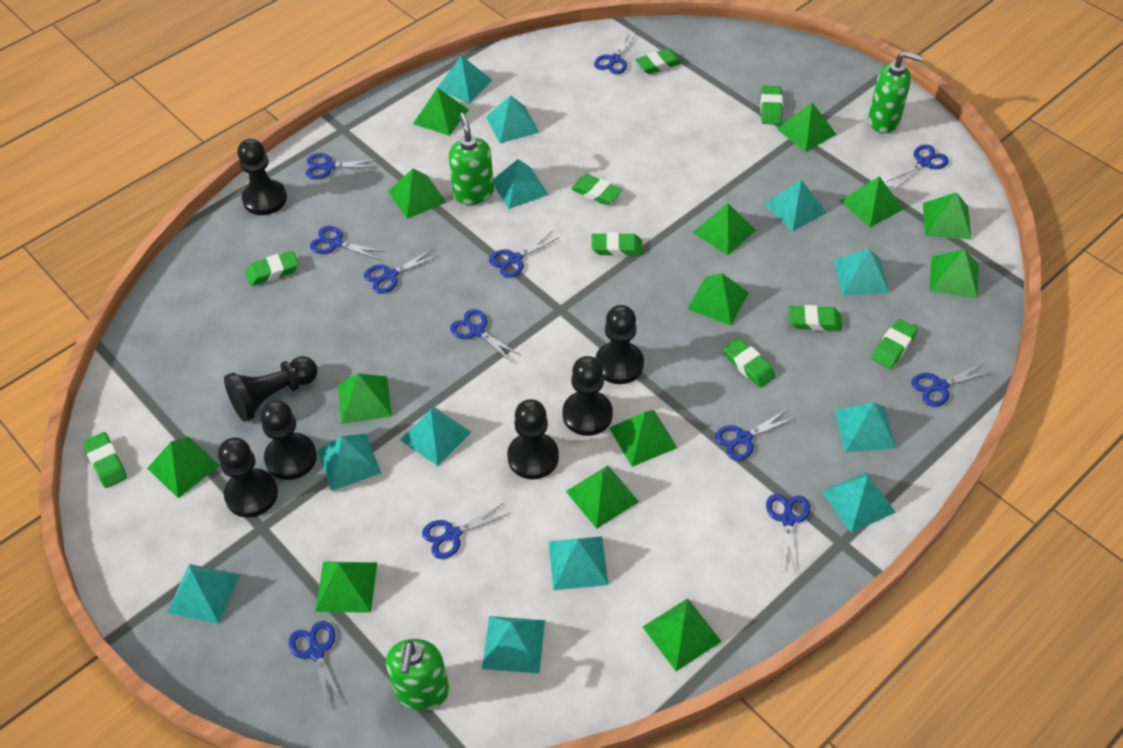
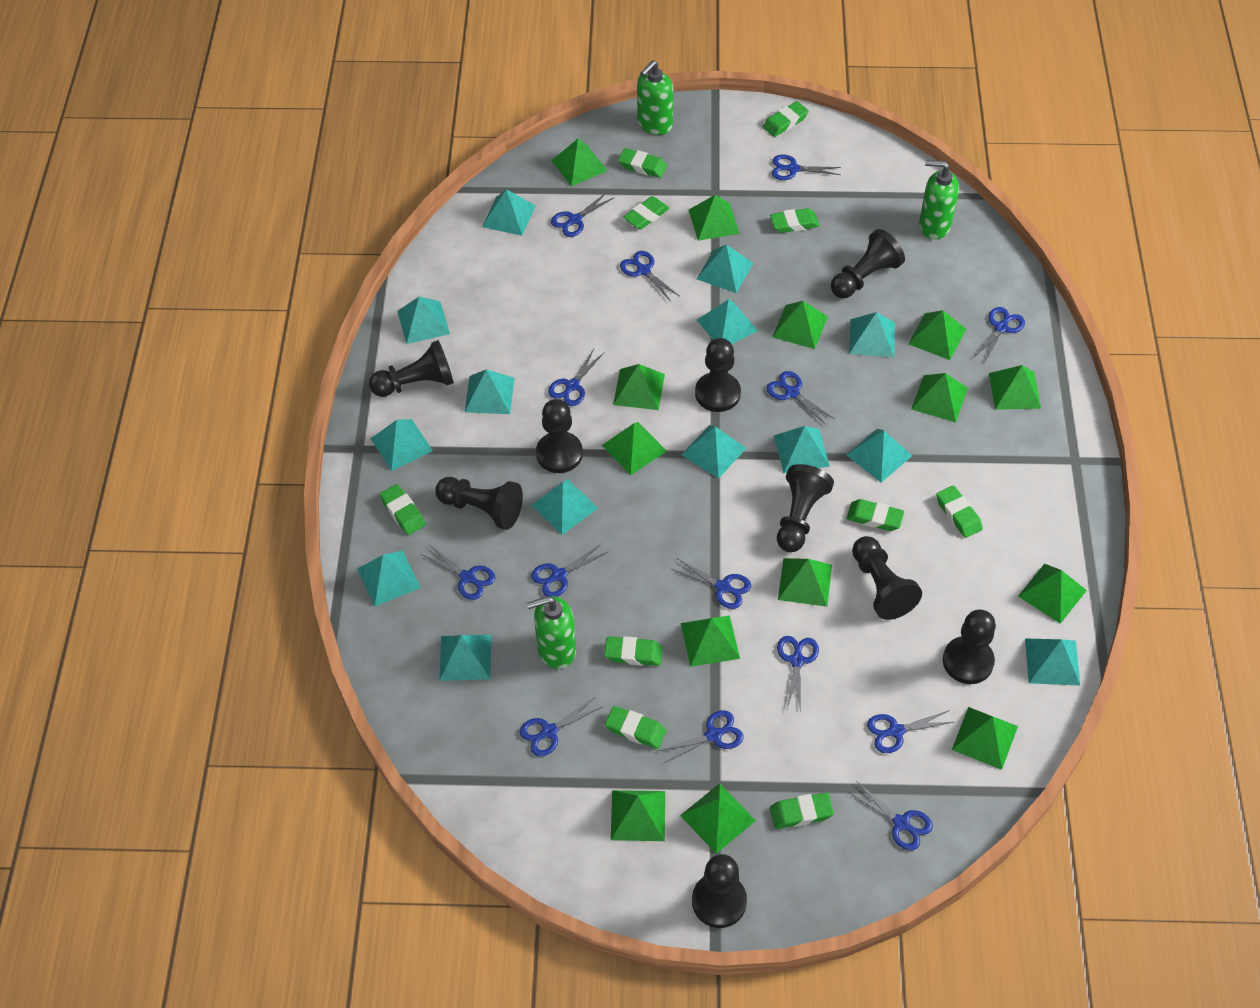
black pawn: 7 -> 9
blue scissors: 12 -> 14
green eraser: 9 -> 10
turquoise pyramid: 12 -> 14

